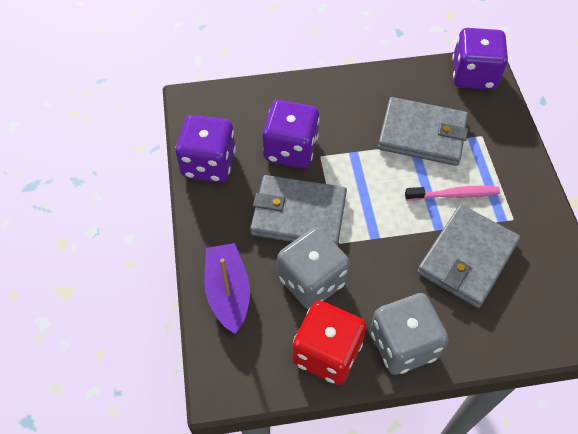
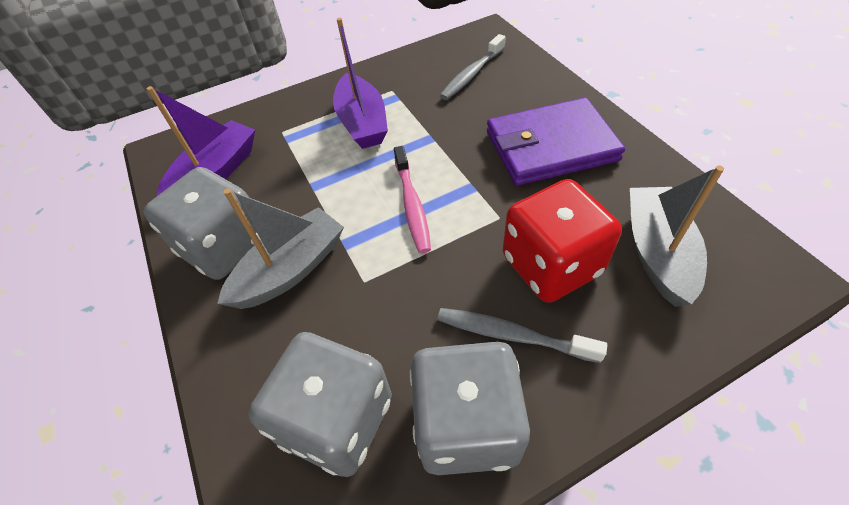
grey boat: 0 -> 2
grey dice: 2 -> 3
grey toothbrush: 0 -> 2
grey wallet: 3 -> 0
purple boat: 1 -> 2
purple dice: 3 -> 0
purple wallet: 0 -> 1

